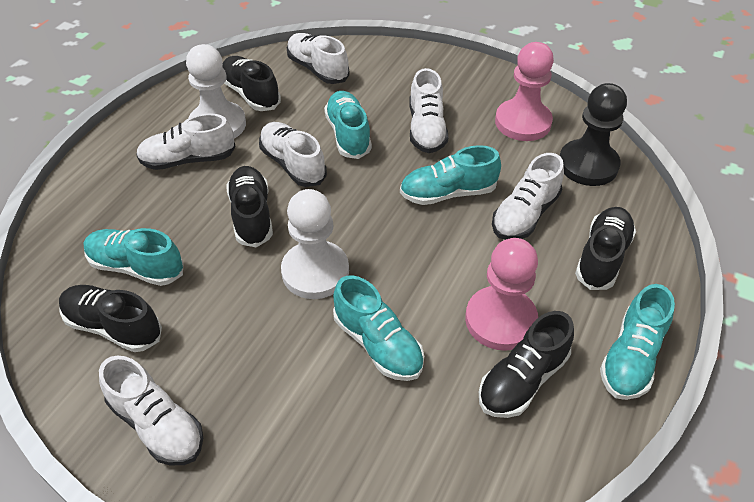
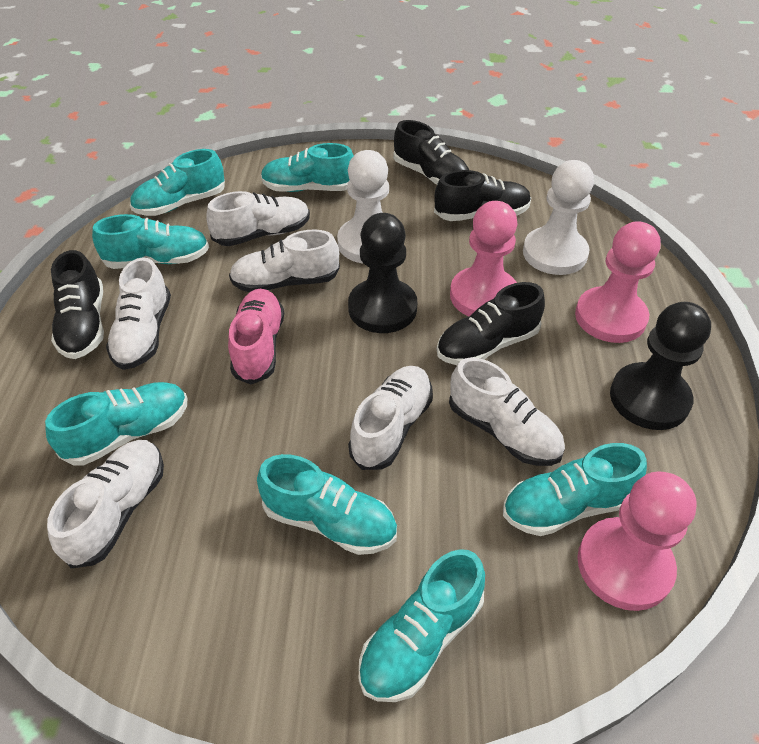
black pawn: 1 -> 2
black shoe: 5 -> 4
pink pawn: 2 -> 3
pink shoe: 0 -> 1
turquoise shoe: 5 -> 7

